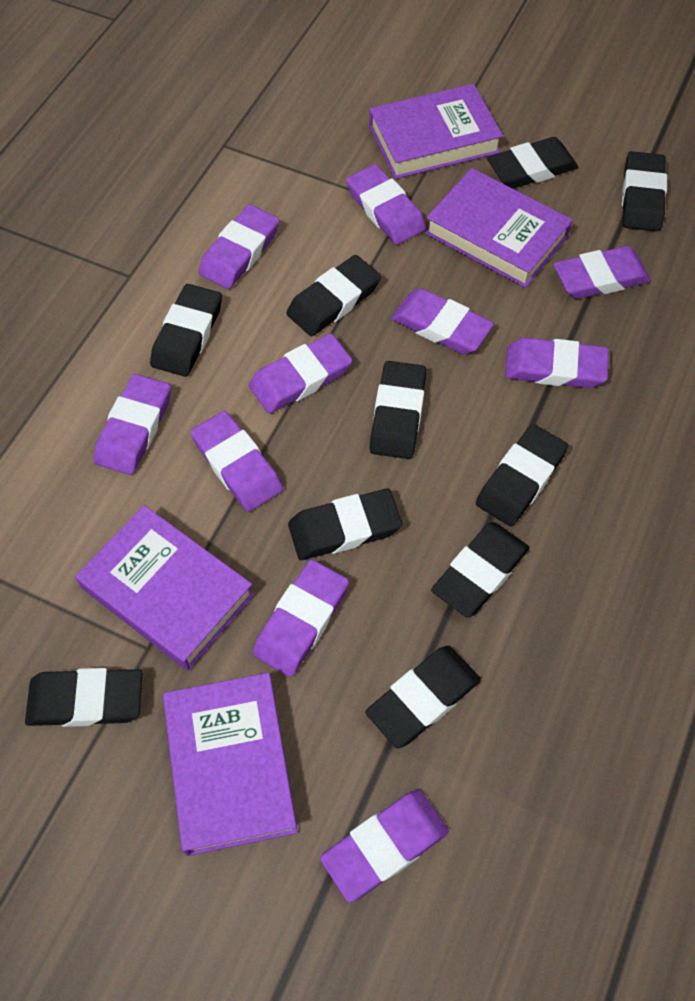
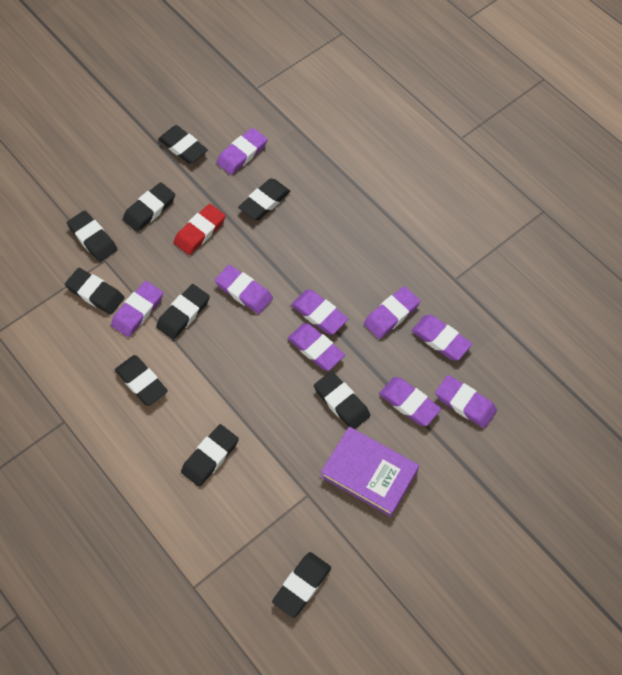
purple book: 4 -> 1
purple eraser: 10 -> 9
red eraser: 0 -> 1

